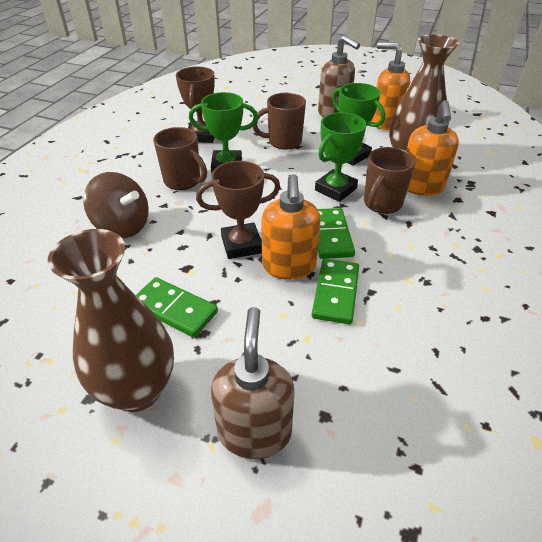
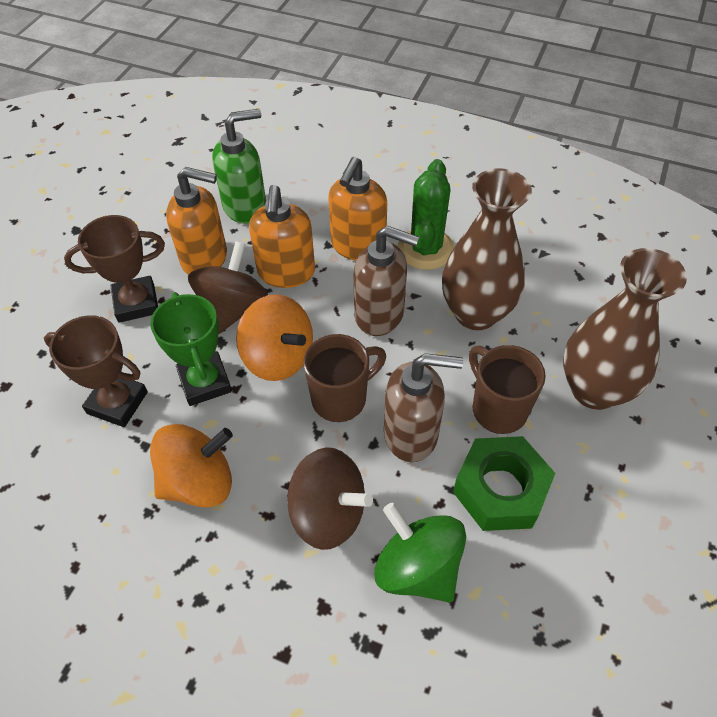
brown mug: 3 -> 2
brown spinning top: 1 -> 2
green cactus: 0 -> 1
green domino: 3 -> 0
green nut: 0 -> 1
green soap dispenser: 0 -> 1
green spinning top: 0 -> 1
green trophy: 3 -> 1
orange spinning top: 0 -> 2

